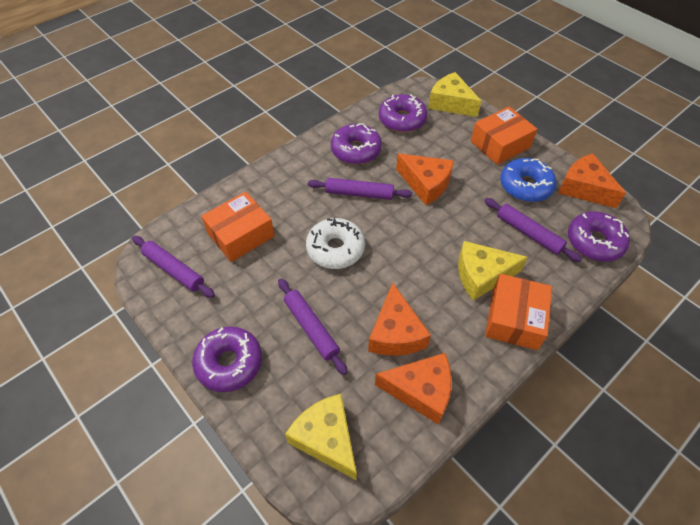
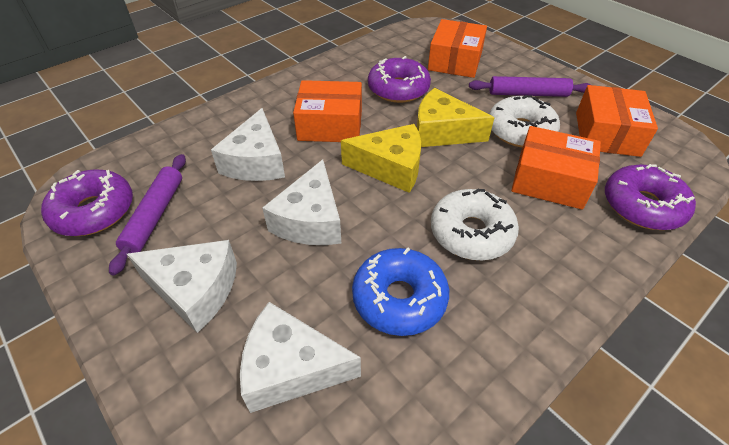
orange box: 3 -> 4
orange cheese: 4 -> 0
purple donut: 4 -> 3
purple rolling pin: 4 -> 2
white cheese: 0 -> 4
white donut: 1 -> 2
yellow cheese: 3 -> 2

